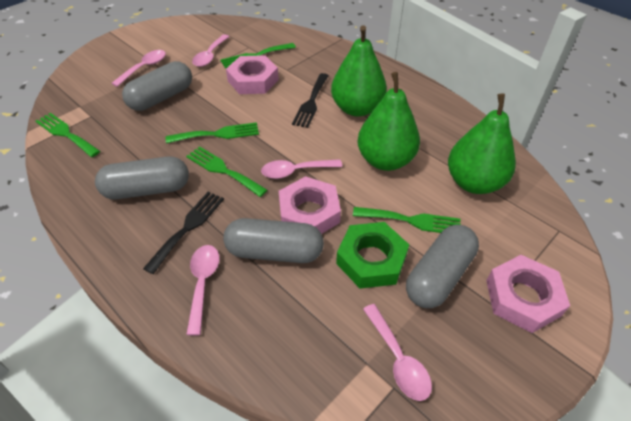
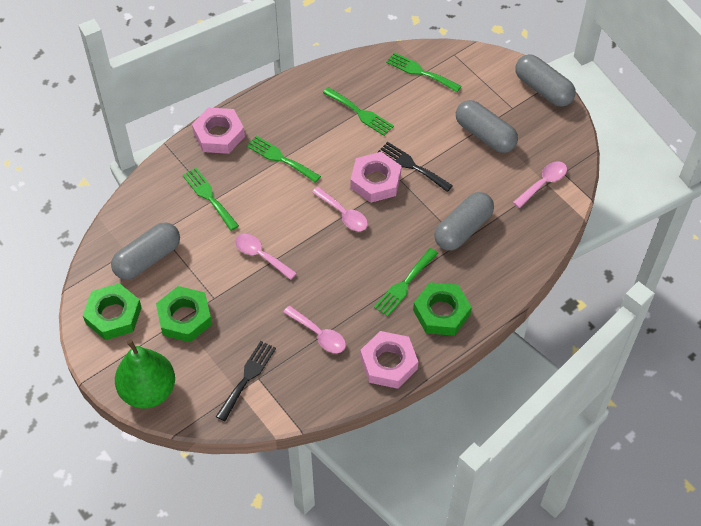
green nut: 1 -> 3
green pear: 3 -> 1
pink spoon: 5 -> 4

